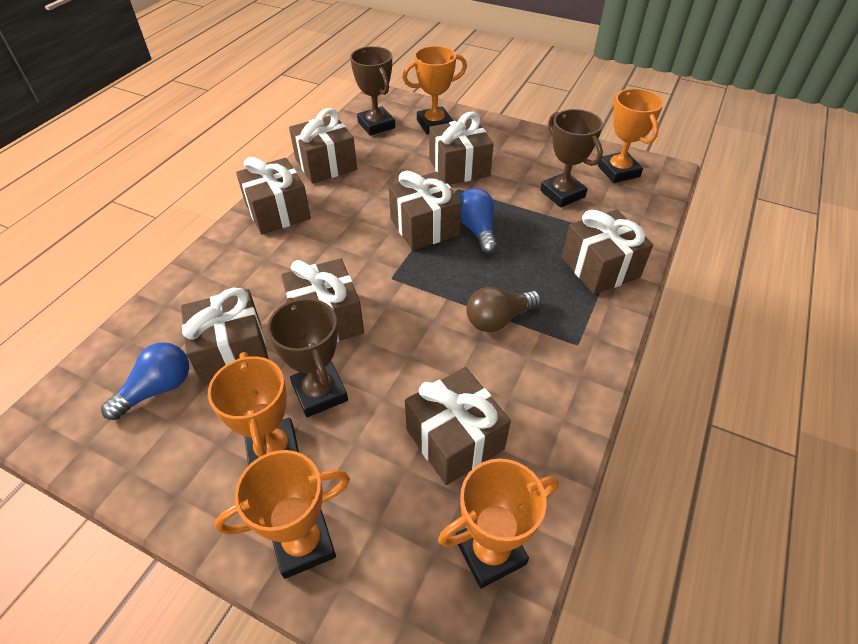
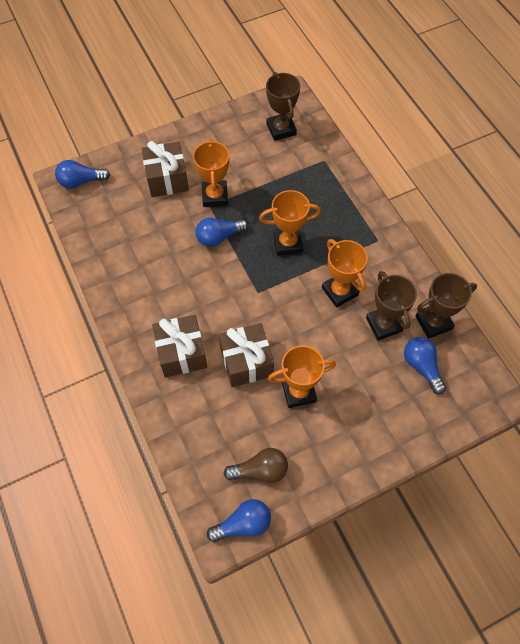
blue light bulb: 2 -> 4
brown gift: 8 -> 3
orange trophy: 5 -> 4

